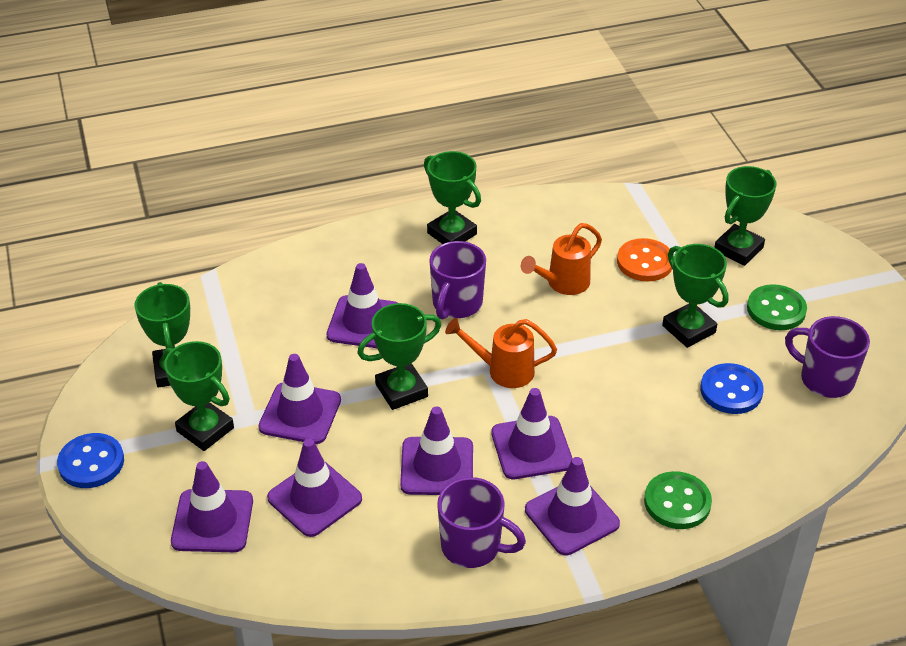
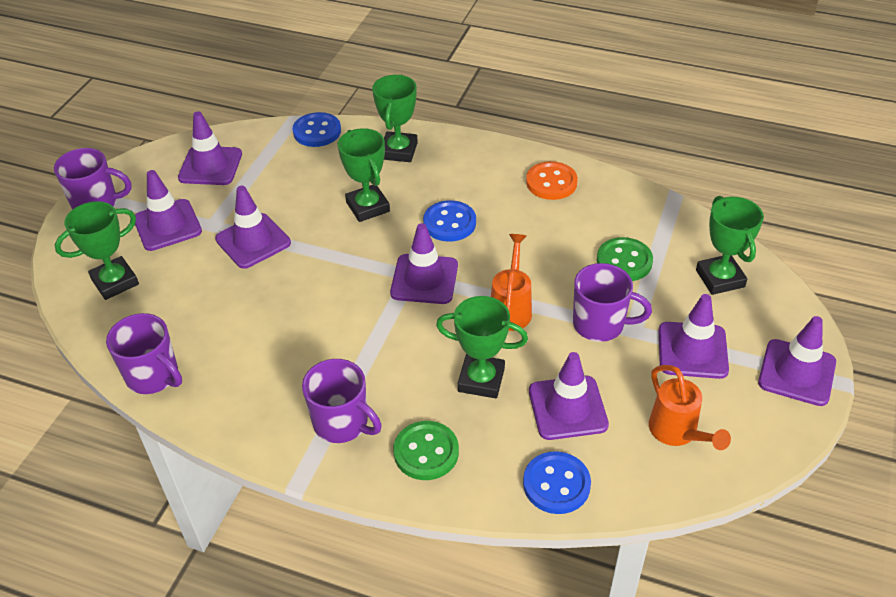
blue button: 2 -> 3
green trophy: 6 -> 5
purple mug: 3 -> 4

